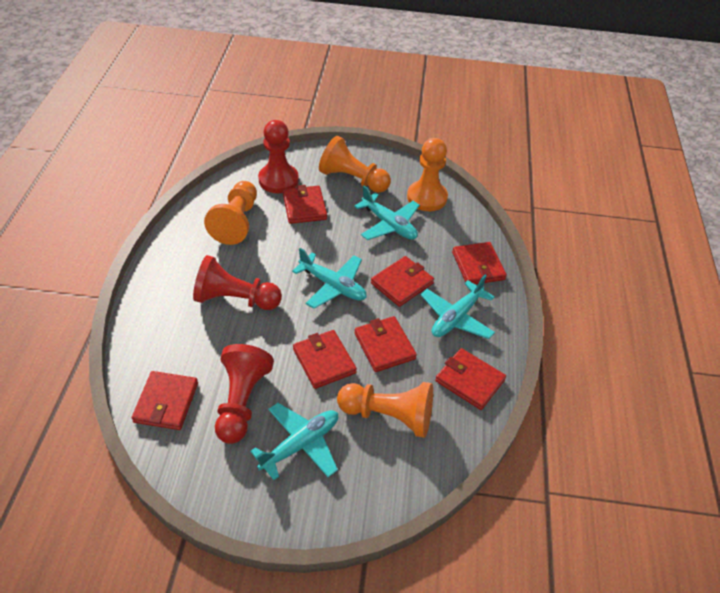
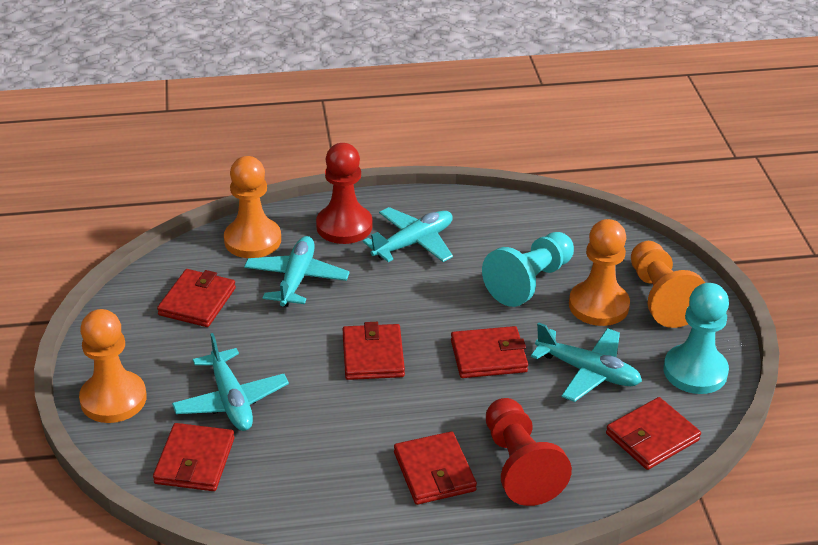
red pawn: 3 -> 2
red wallet: 7 -> 6
turquoise pawn: 0 -> 2

